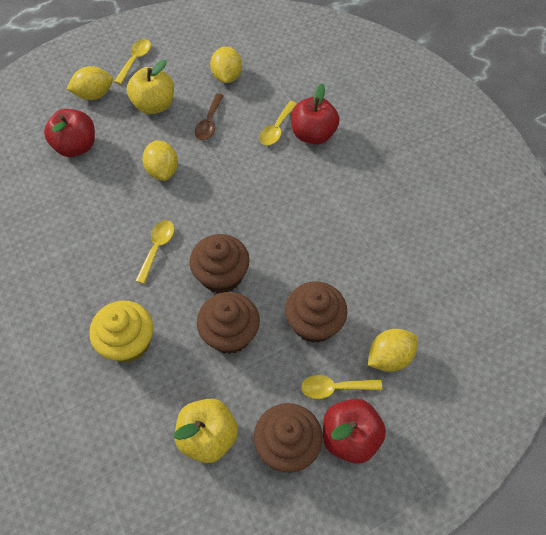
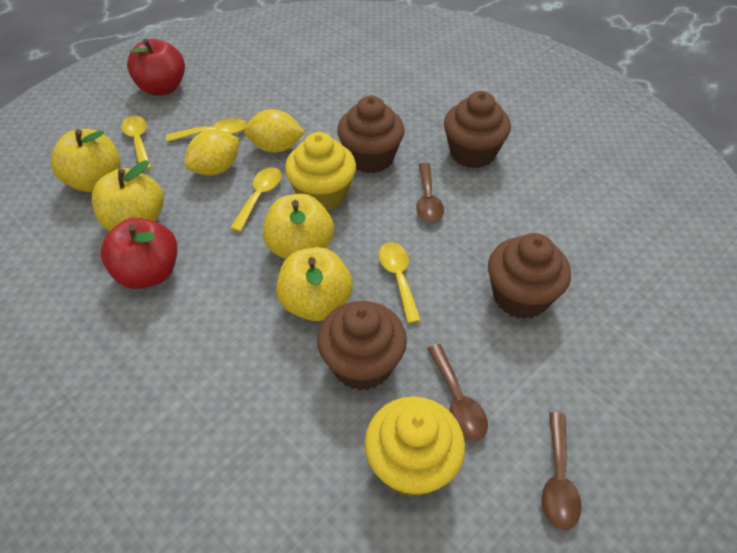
brown spoon: 1 -> 3
red apple: 3 -> 2
yellow apple: 2 -> 4
yellow cupcake: 1 -> 2
yellow lemon: 4 -> 2

